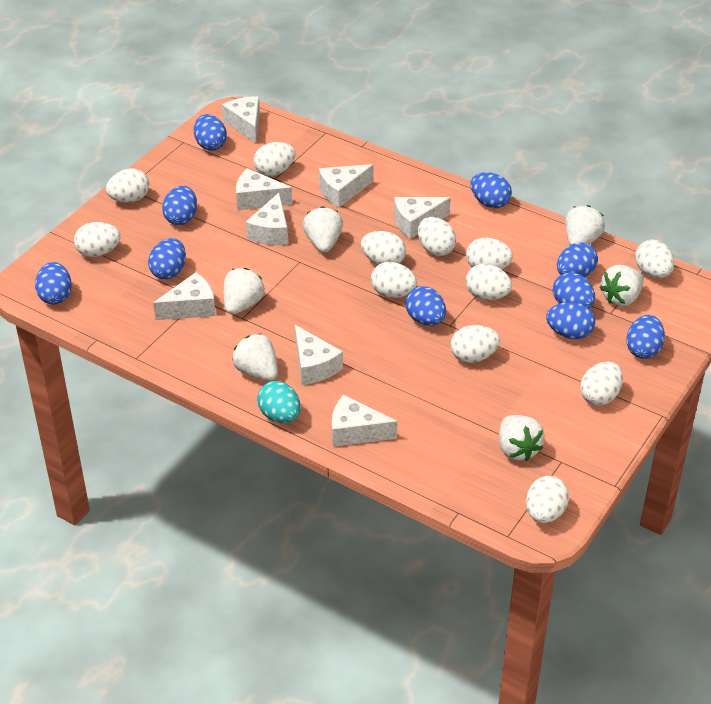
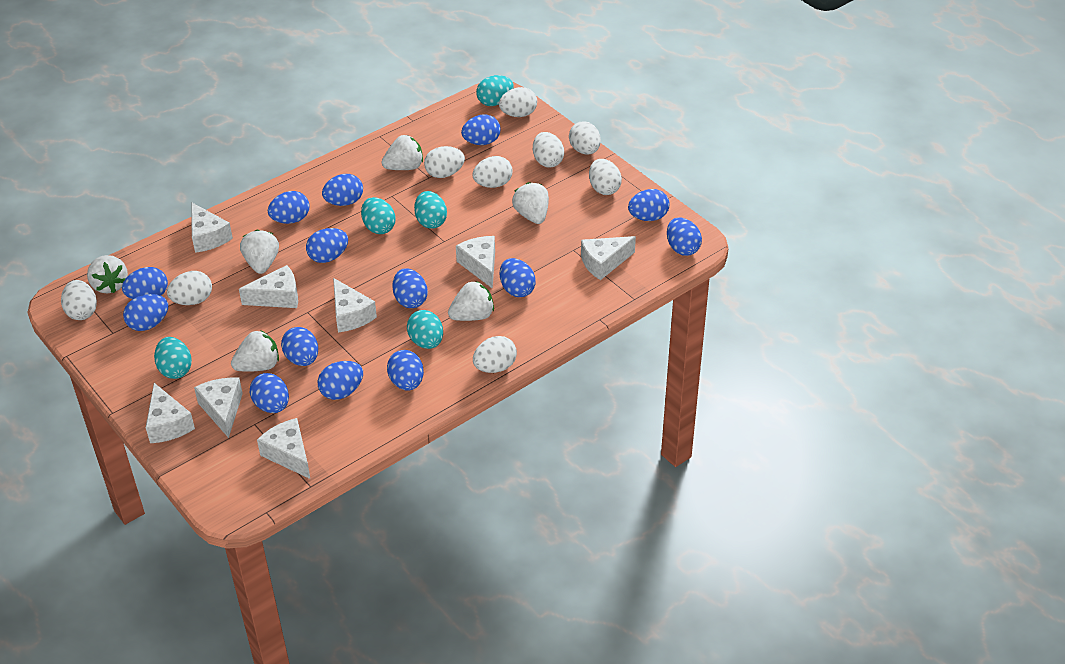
blue egg: 10 -> 14
turquoise egg: 1 -> 5
white egg: 12 -> 9

